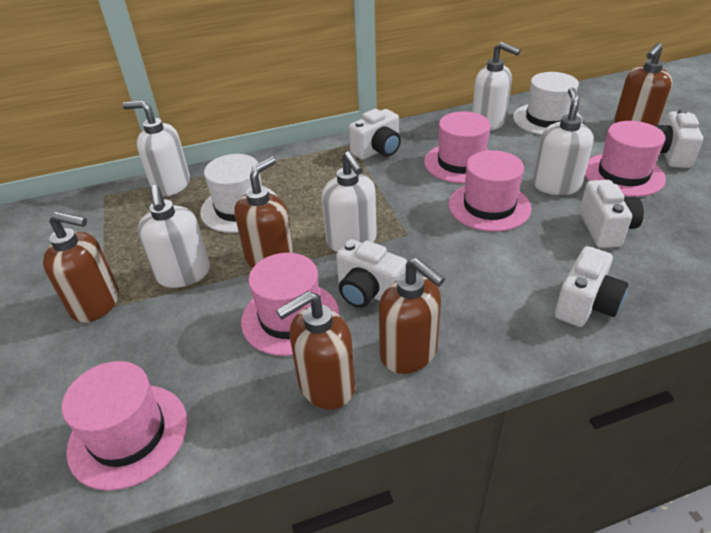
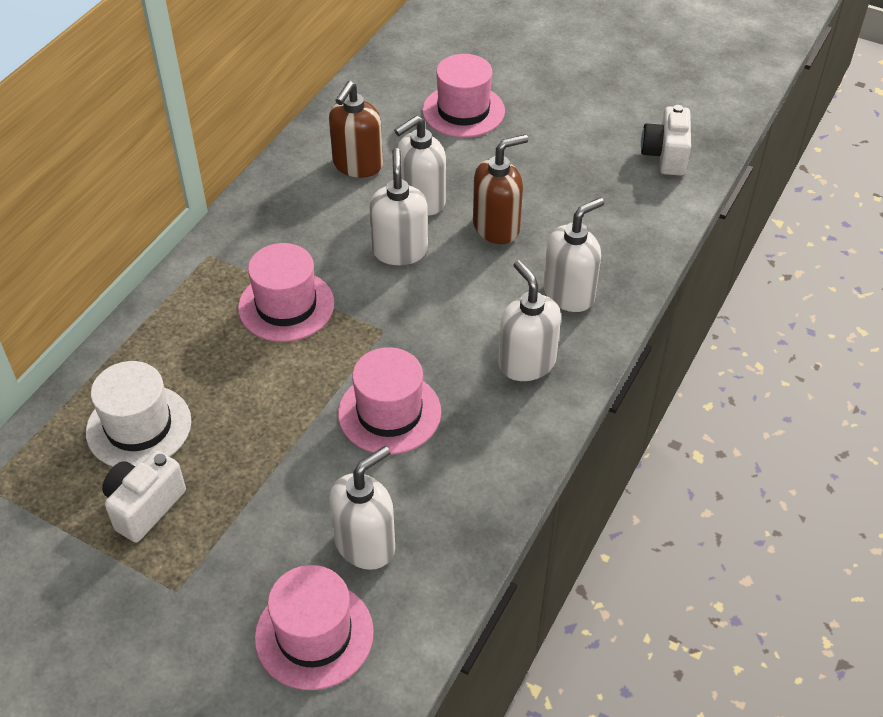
brown soap dispenser: 5 -> 2
pink hat: 5 -> 4
white camera: 5 -> 2
white hat: 2 -> 1

